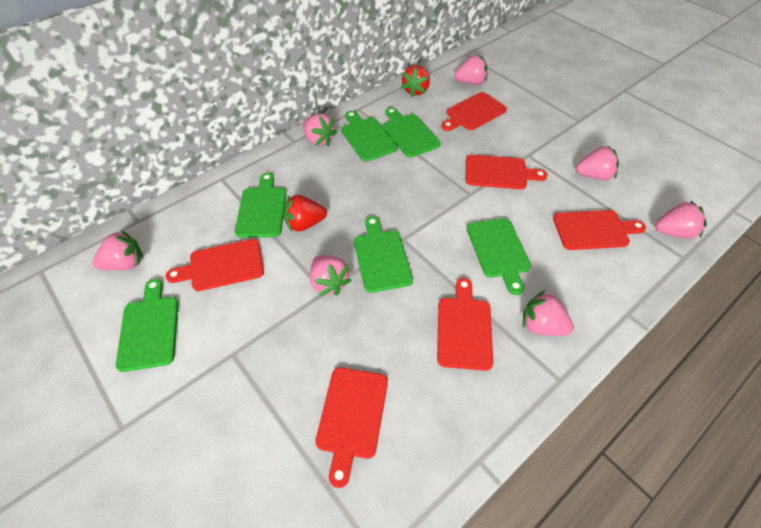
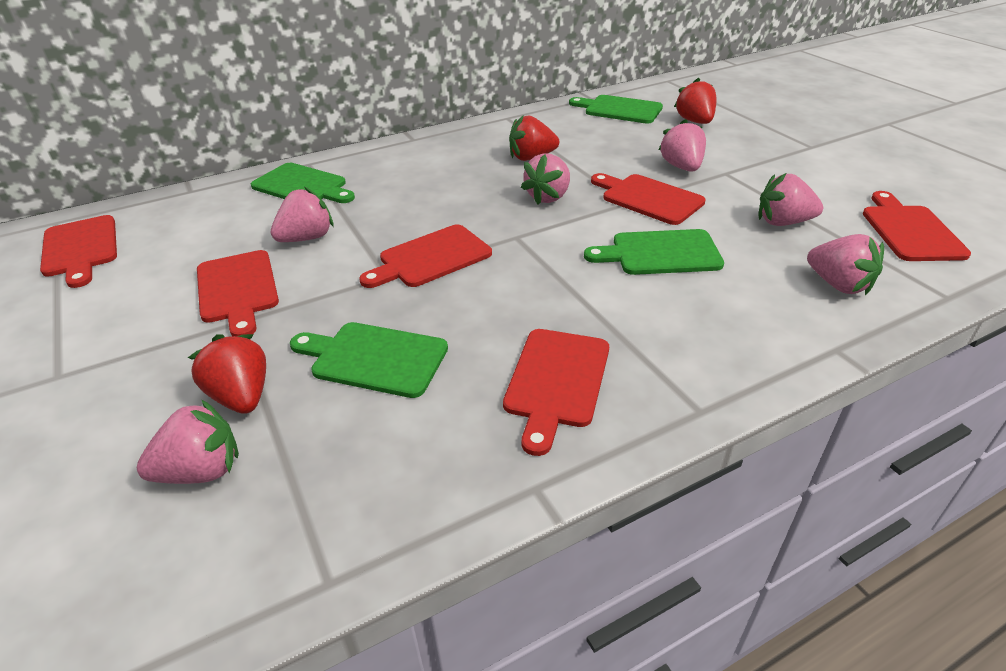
green cutting board: 6 -> 4
pink strawberry: 7 -> 6
red strawberry: 2 -> 3

